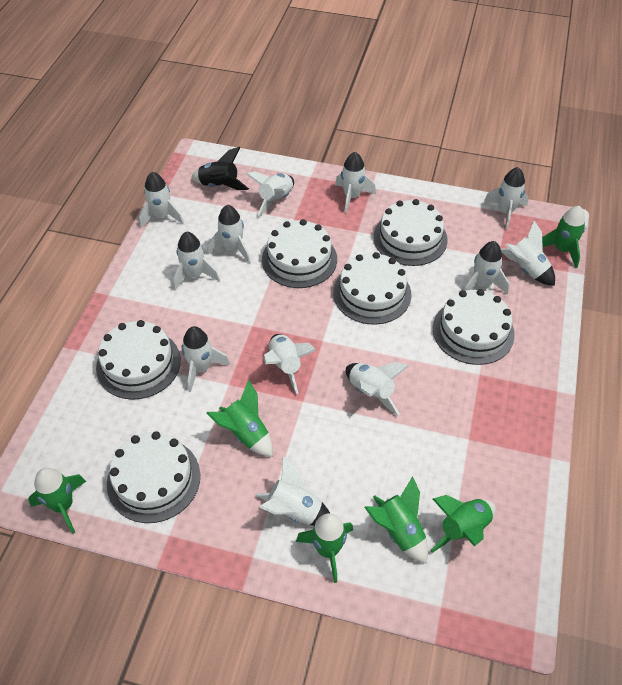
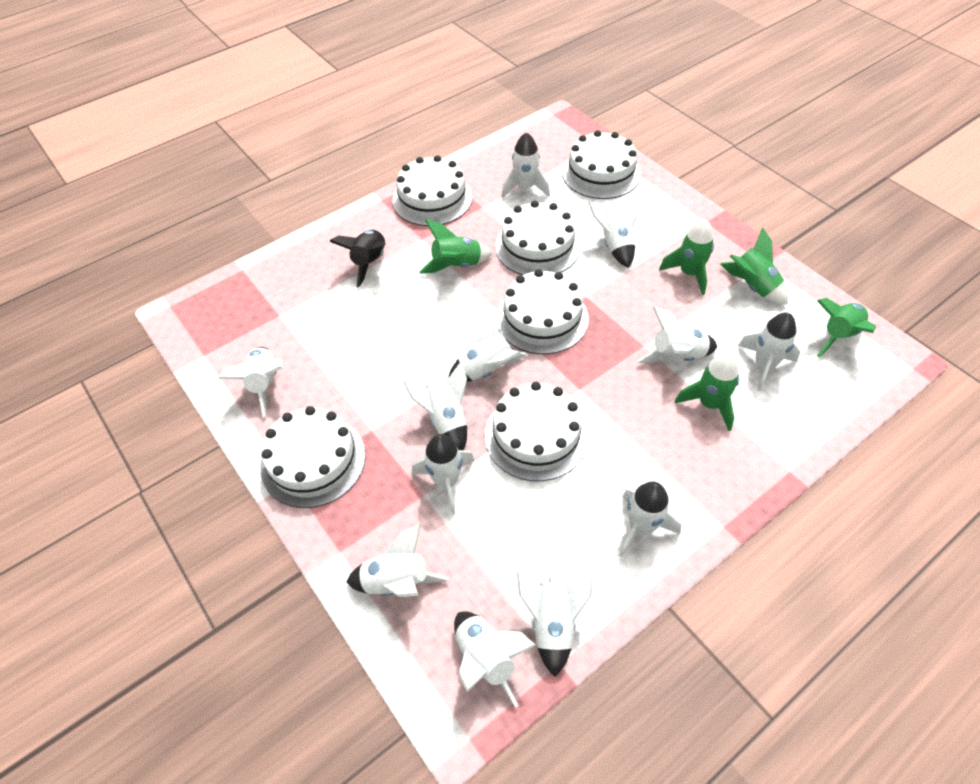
green rocket: 6 -> 5

